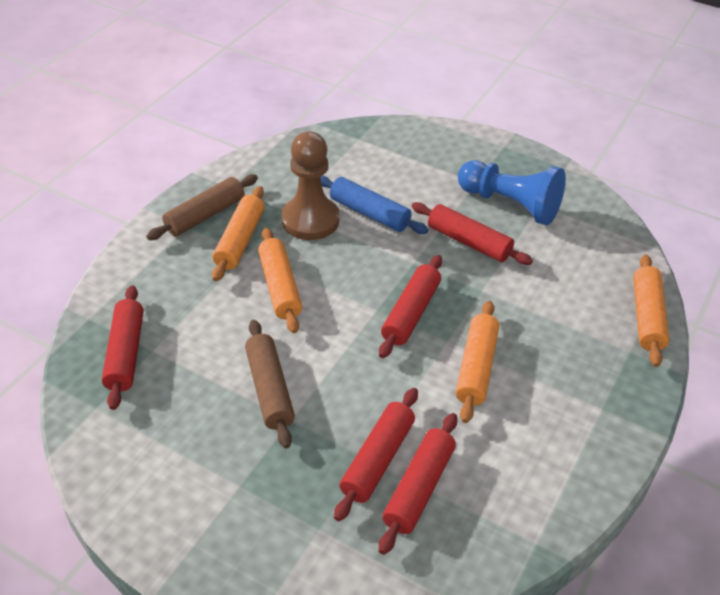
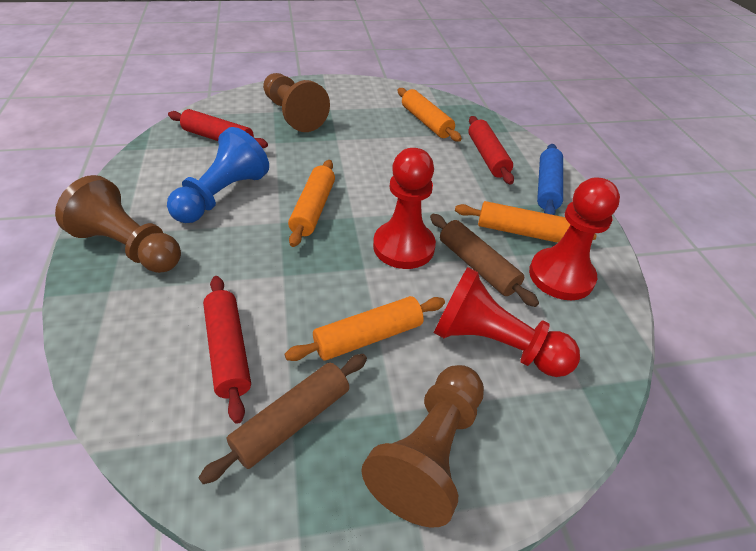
brown pawn: 1 -> 3
red pawn: 0 -> 3
red rolling pin: 5 -> 3

